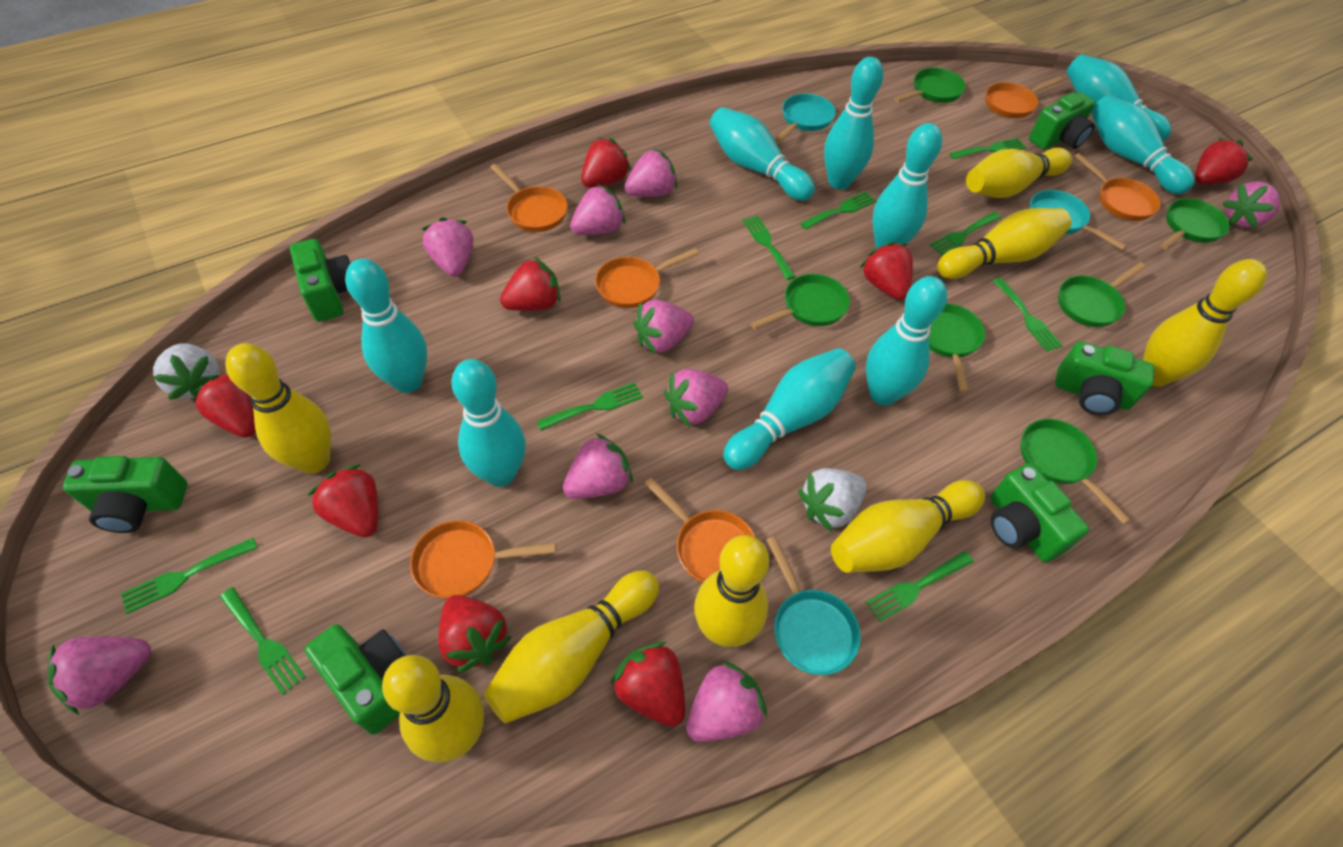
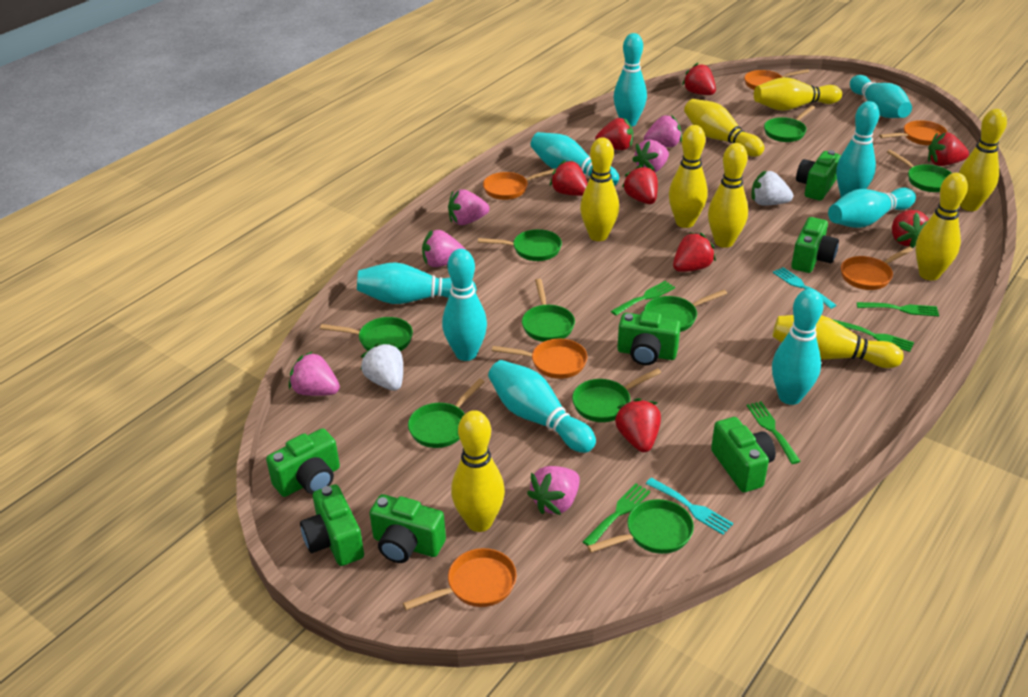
green camera: 6 -> 7
green fork: 9 -> 5
green pan: 6 -> 9
pink strawberry: 9 -> 6
turquoise fork: 0 -> 2
turquoise pan: 3 -> 0
yellow bowling pin: 8 -> 9

